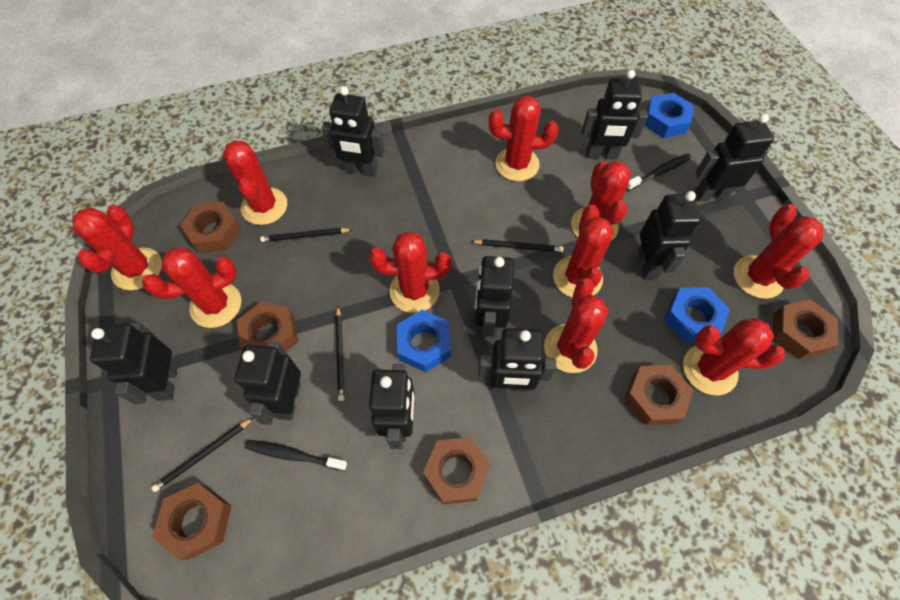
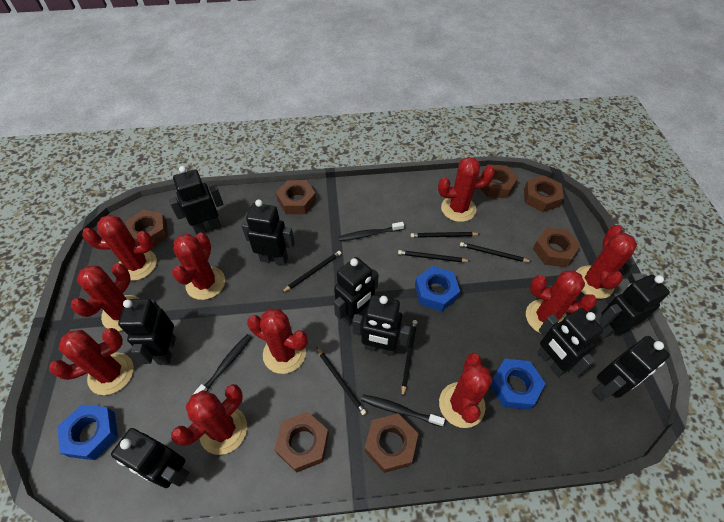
black pencil: 4 -> 6
black toothbrush: 2 -> 3
brown nut: 6 -> 7

